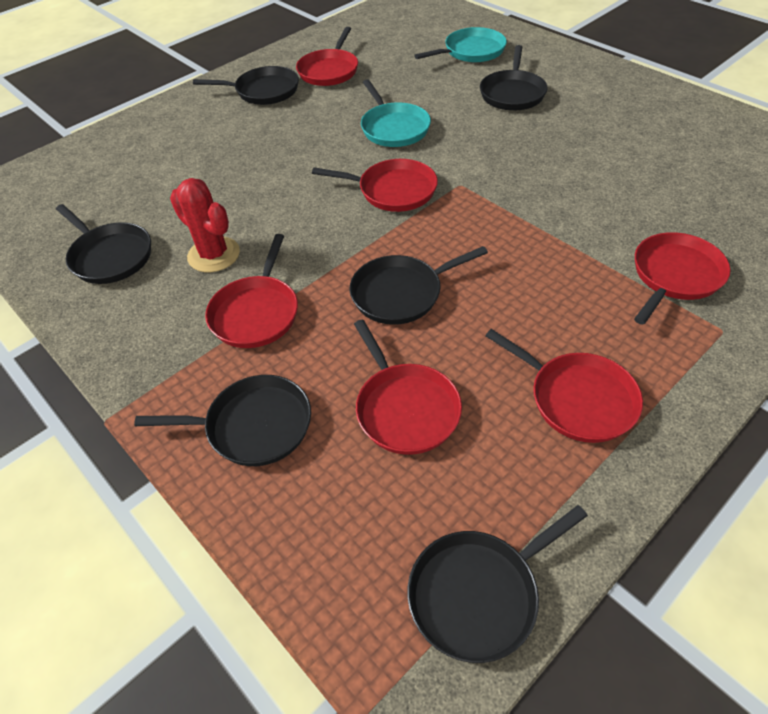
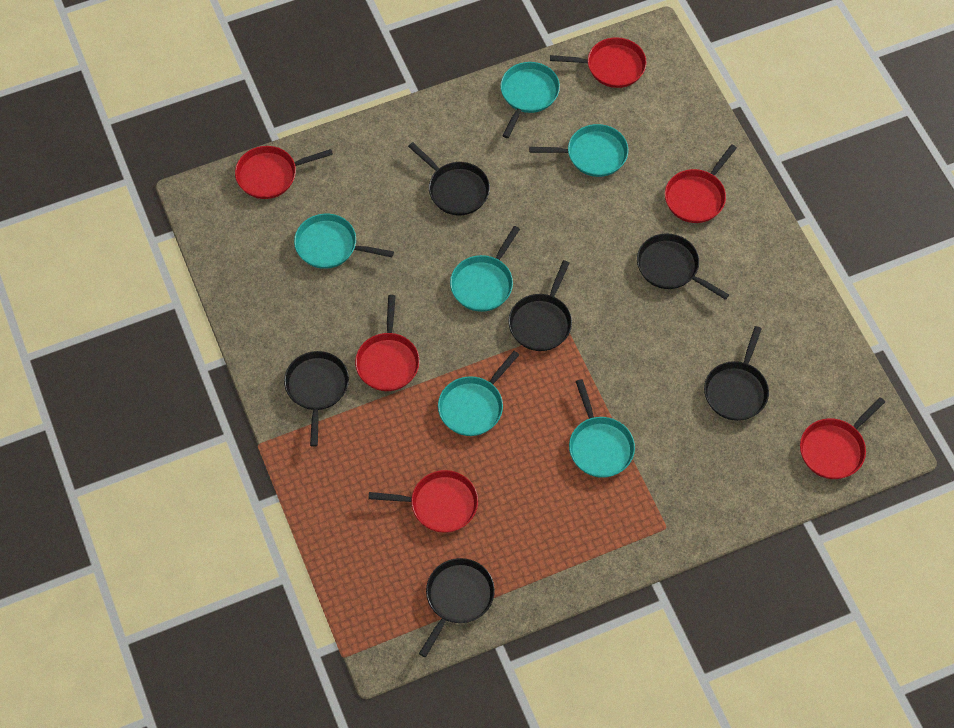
red cactus: 1 -> 0
turquoise pan: 2 -> 6

